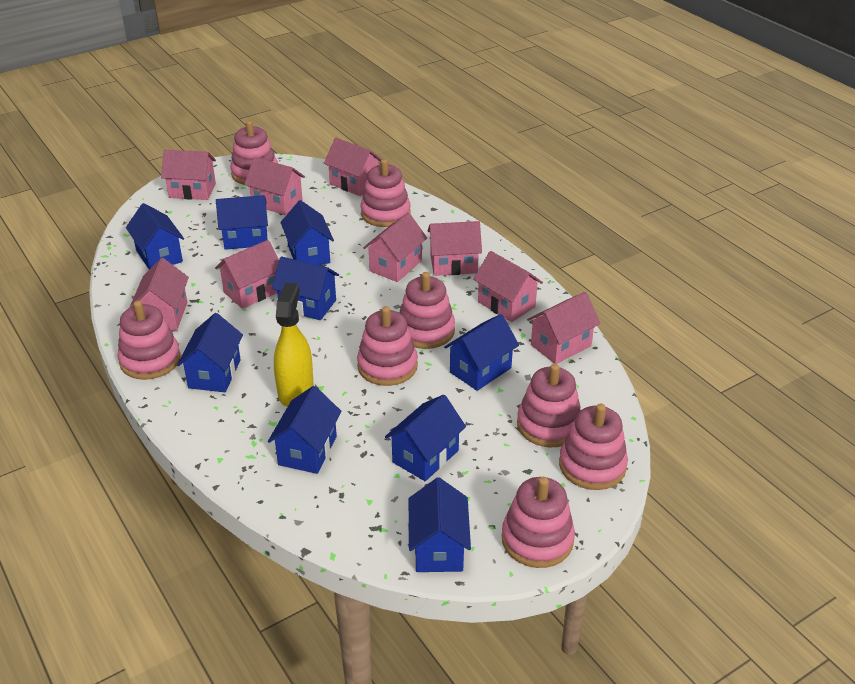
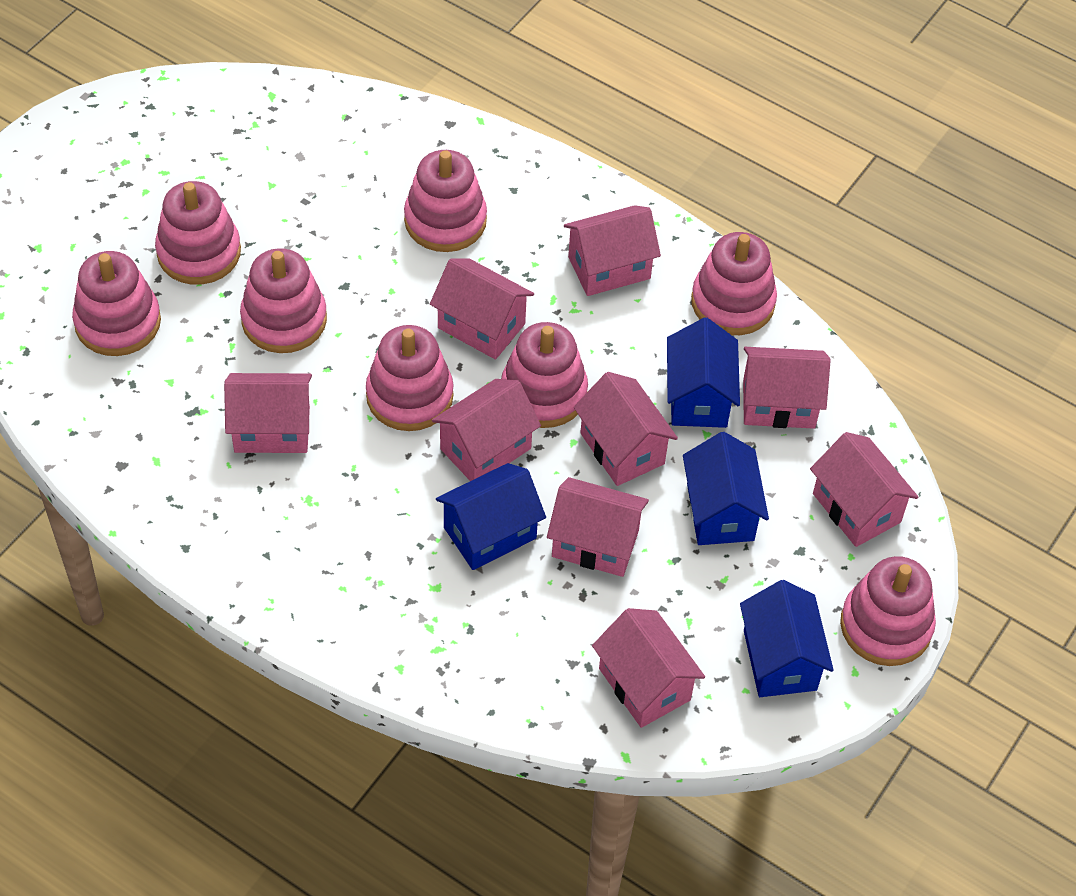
blue house: 9 -> 4
yellow spray bottle: 1 -> 0

